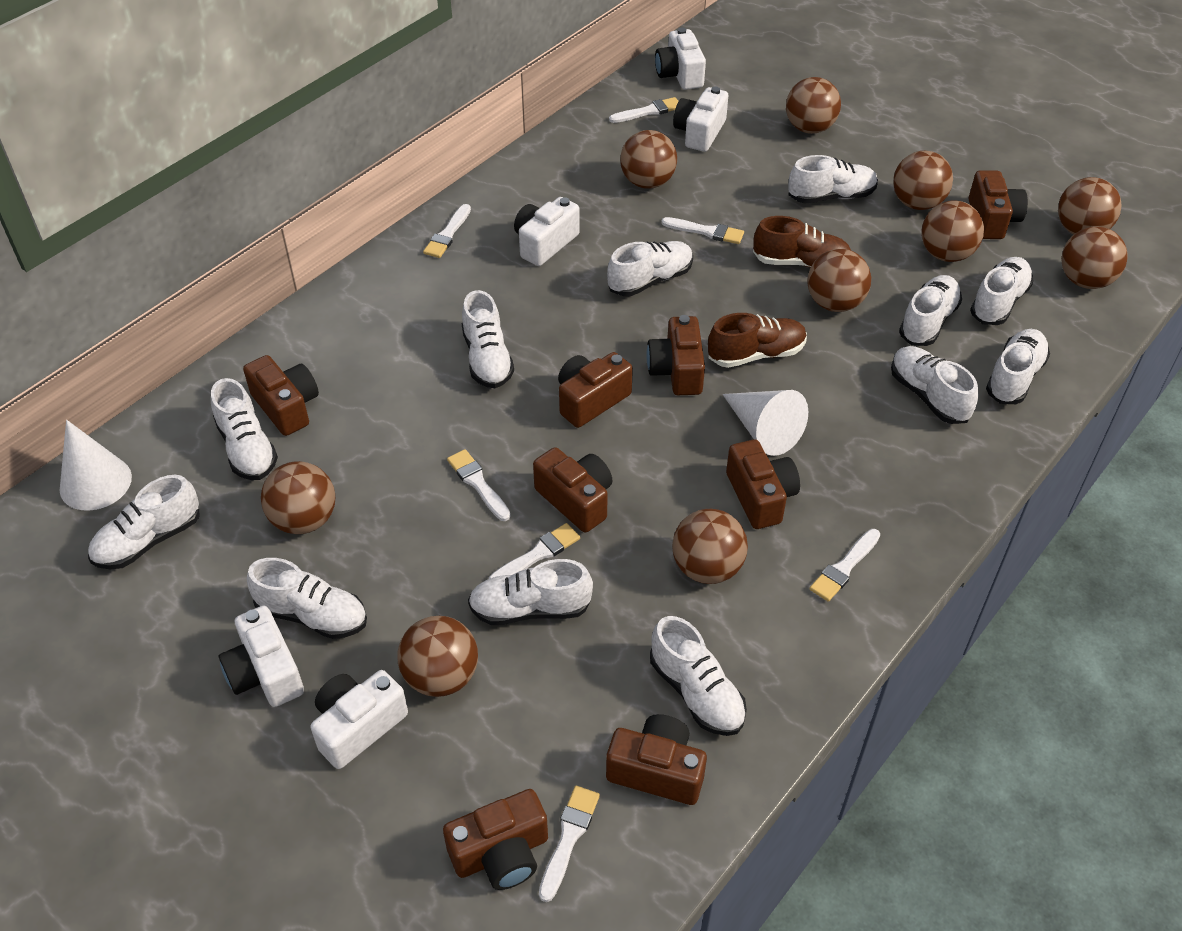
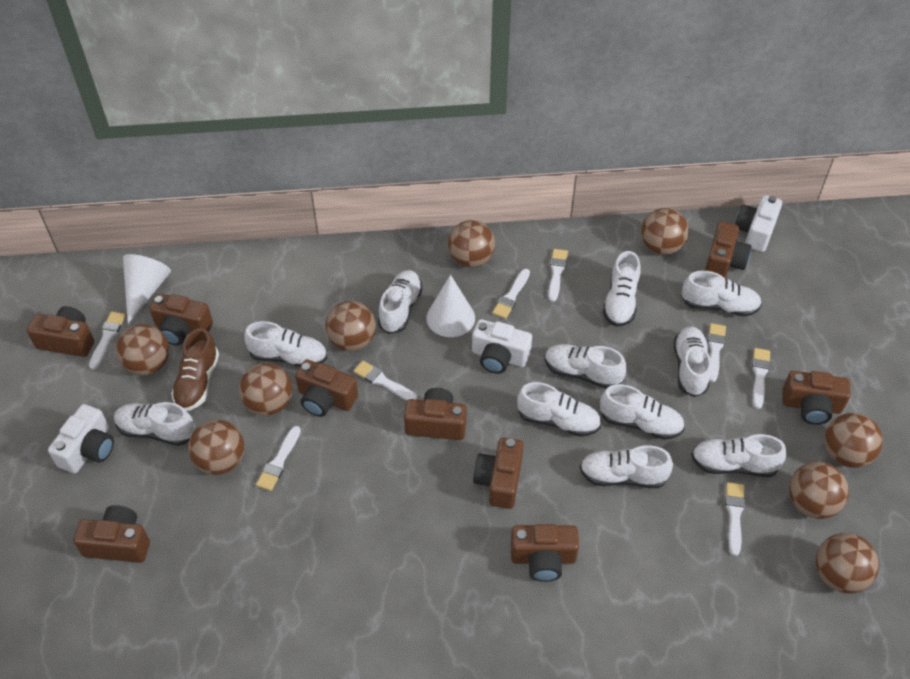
brown ball: 10 -> 9
brown camera: 8 -> 9
brown shoe: 2 -> 1
white brush: 7 -> 8
white camera: 5 -> 3
white shoe: 12 -> 11

